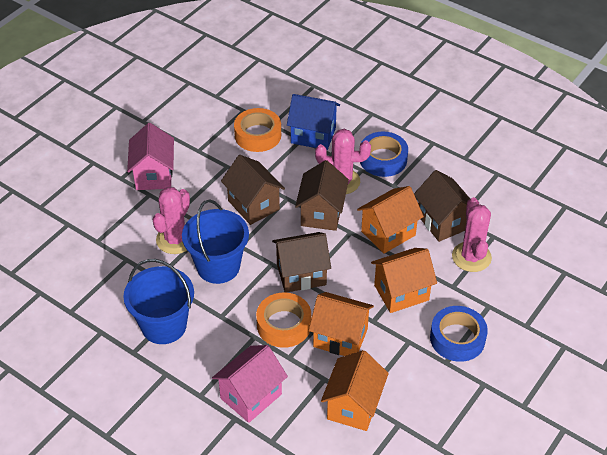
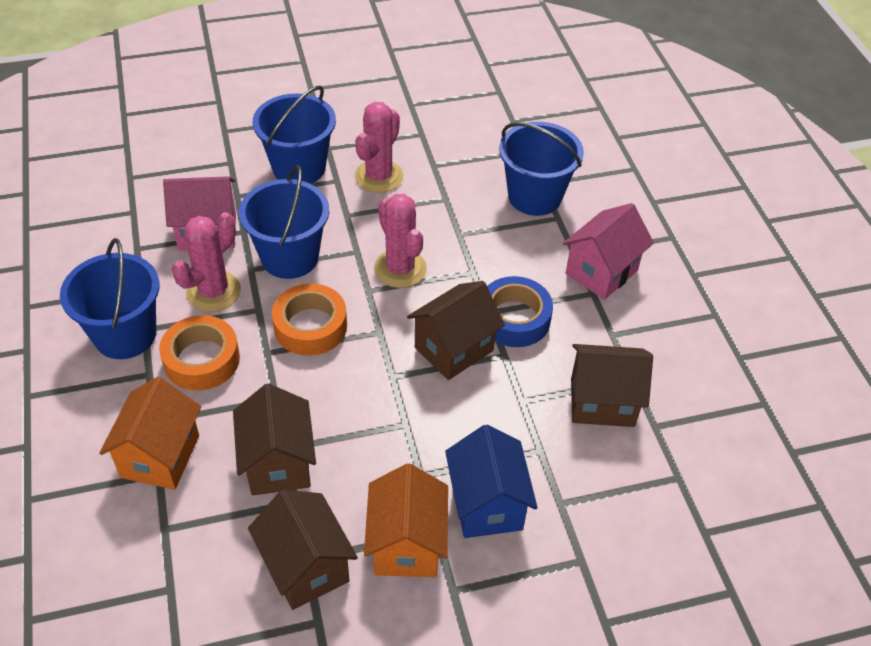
blue bucket: 2 -> 4
blue tape: 2 -> 1
orange house: 4 -> 2

